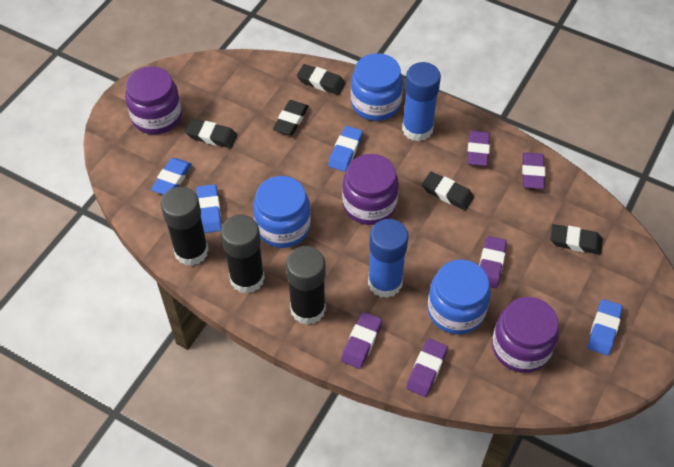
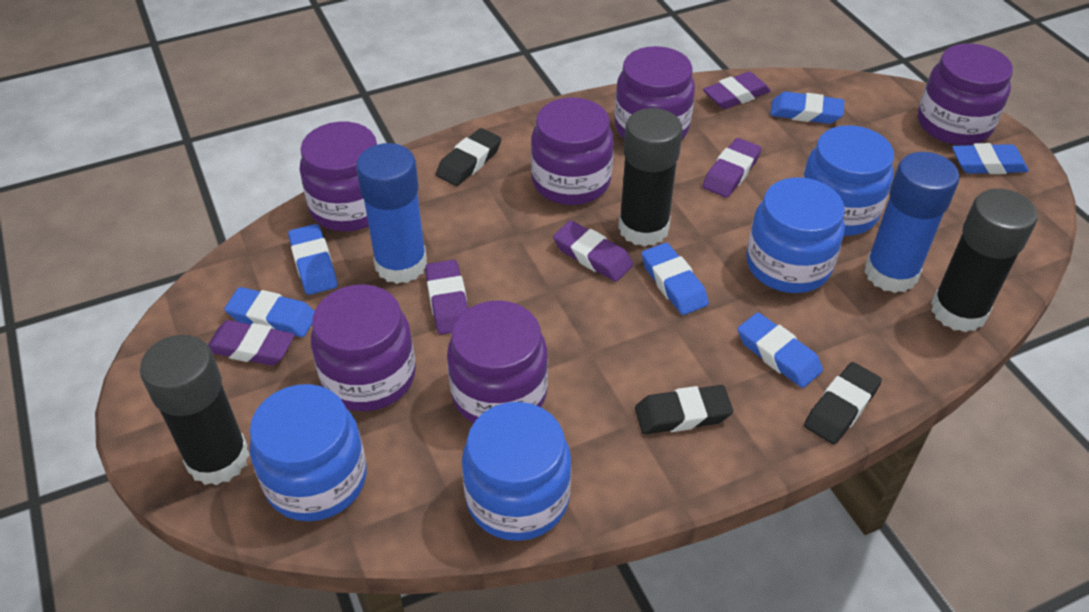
black eraser: 5 -> 3
blue eraser: 4 -> 6
blue jar: 3 -> 4
purple jar: 3 -> 6

